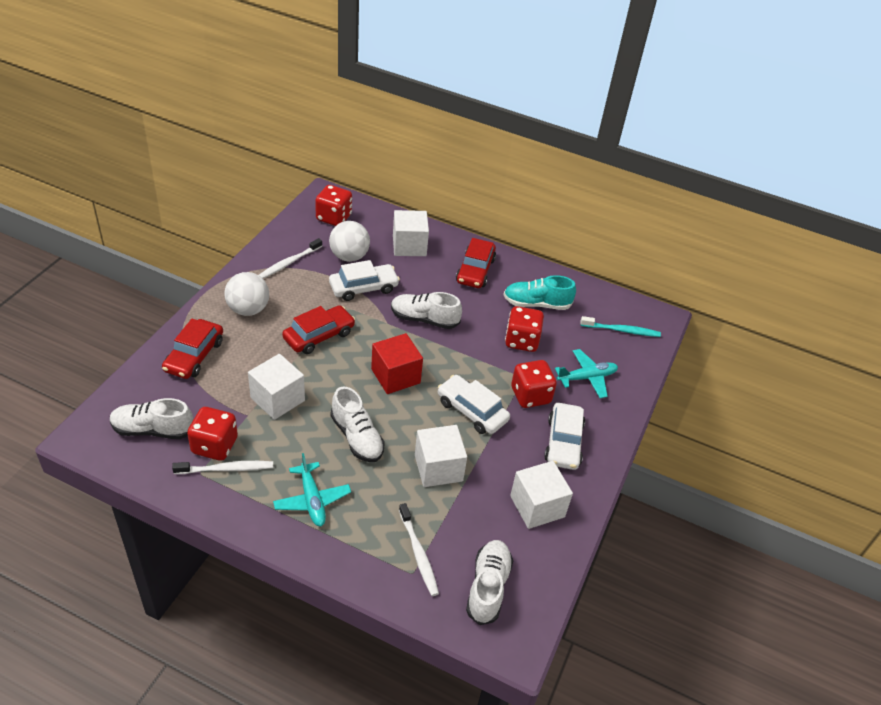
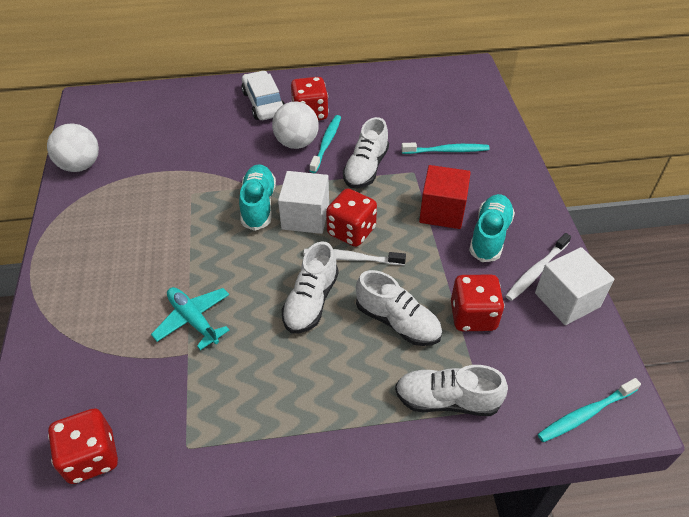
red car: 3 -> 0
turquoise plane: 2 -> 1
turquoise shoe: 1 -> 2
turquoise toothbrush: 1 -> 3
white car: 3 -> 1
white cube: 4 -> 2
white toothbrush: 3 -> 2

